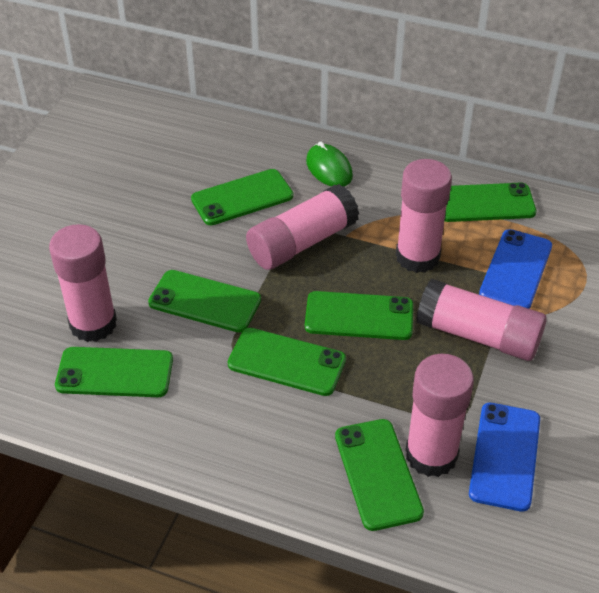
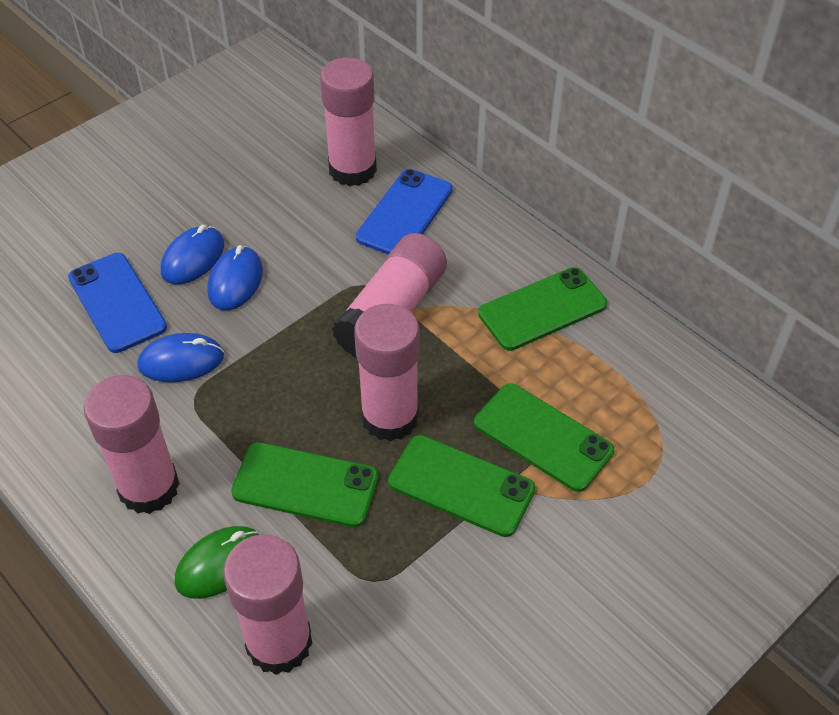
blue mouse: 0 -> 3
green phone: 7 -> 4

